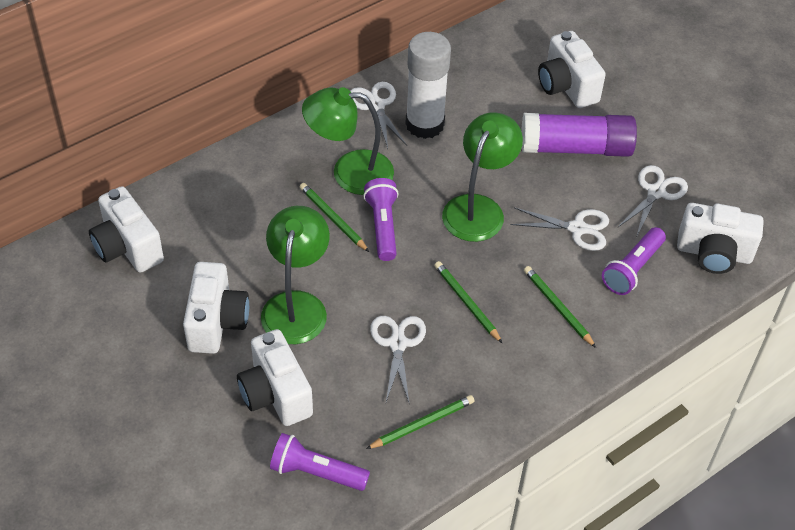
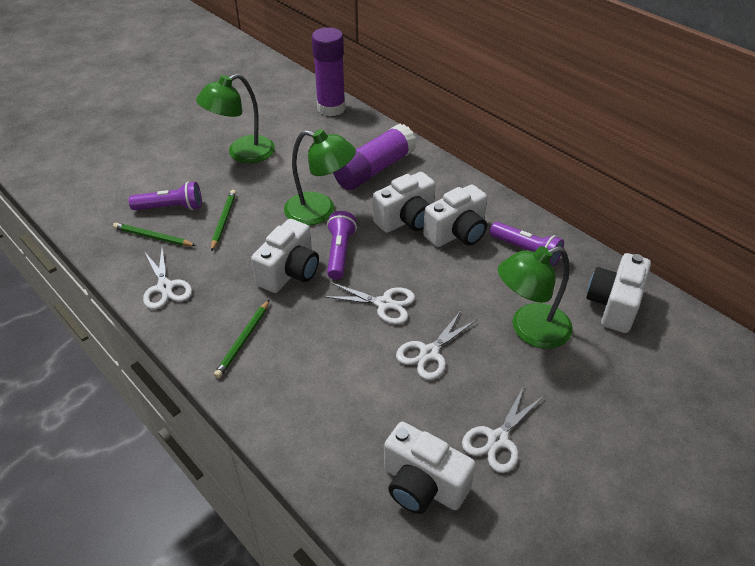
green pencil: 4 -> 3
purple glue stick: 1 -> 2
white glue stick: 1 -> 0

